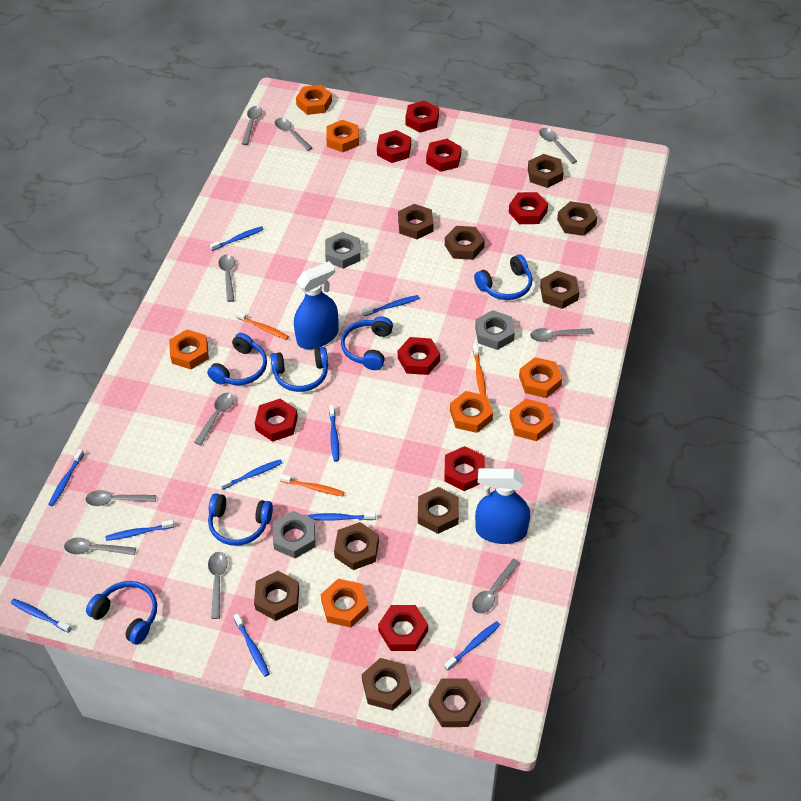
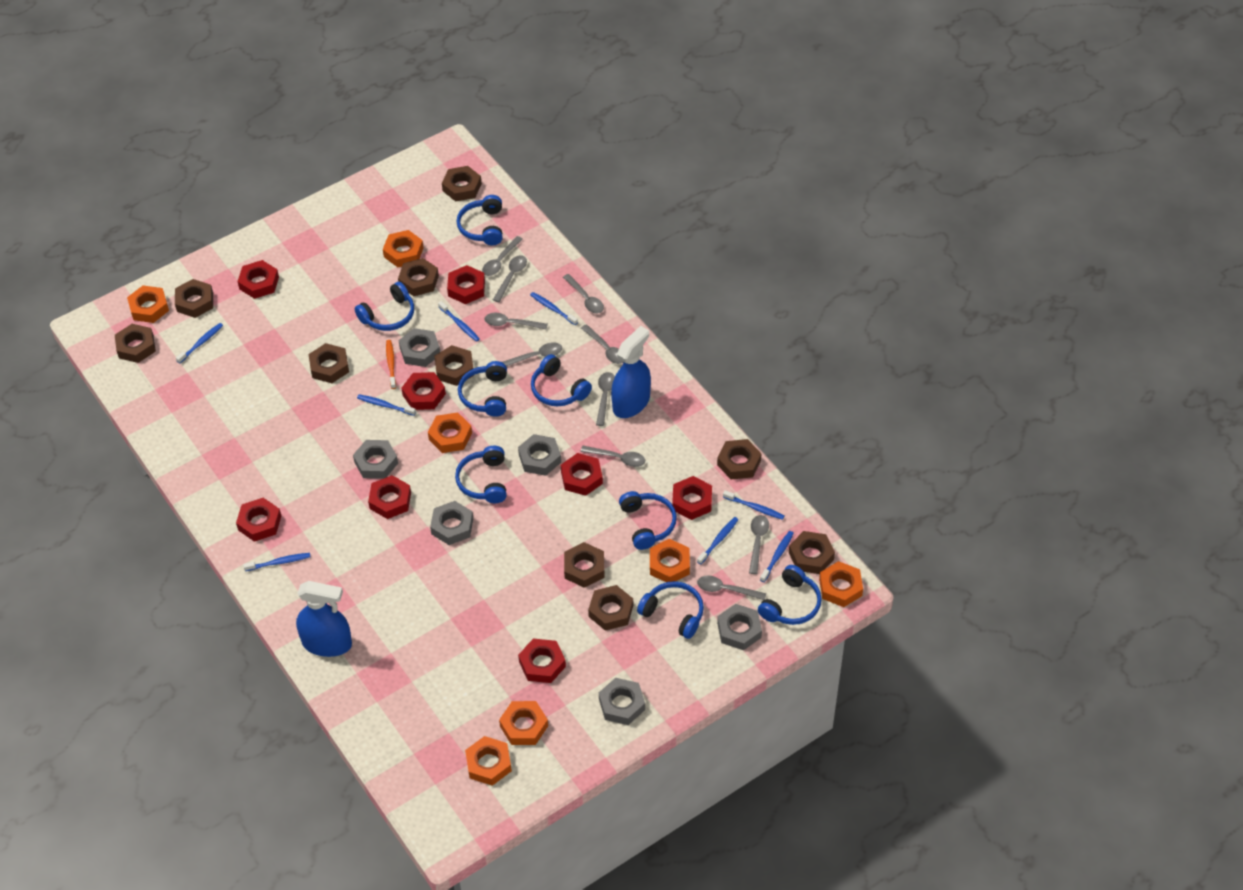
blue headphones: 6 -> 8
blue toothbrush: 10 -> 8
grey nut: 3 -> 6
orange toothbrush: 3 -> 1

